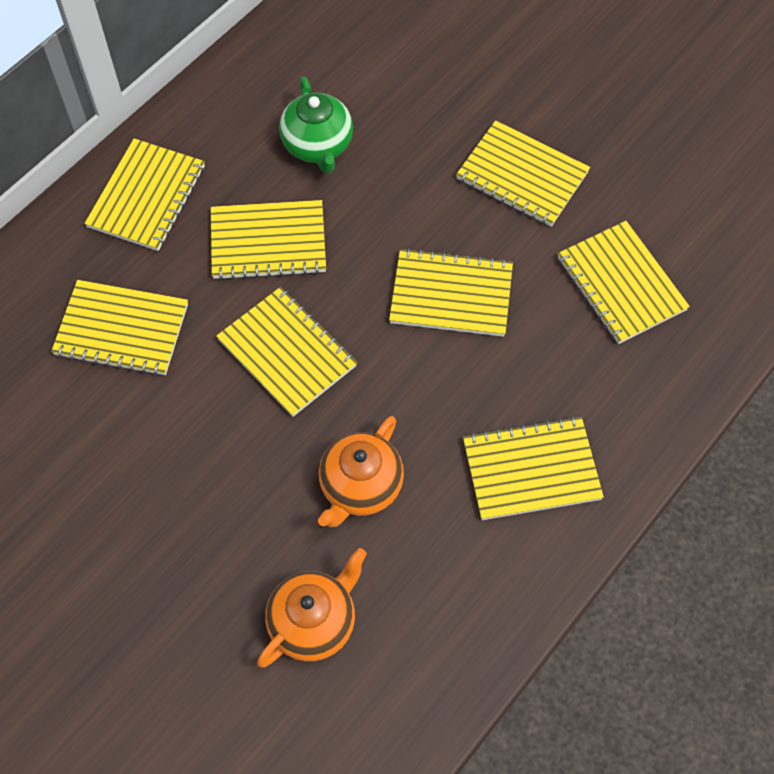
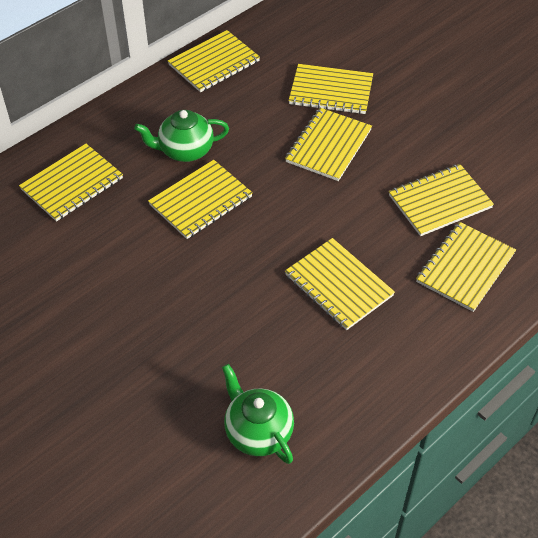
green teapot: 1 -> 2
orange teapot: 2 -> 0

